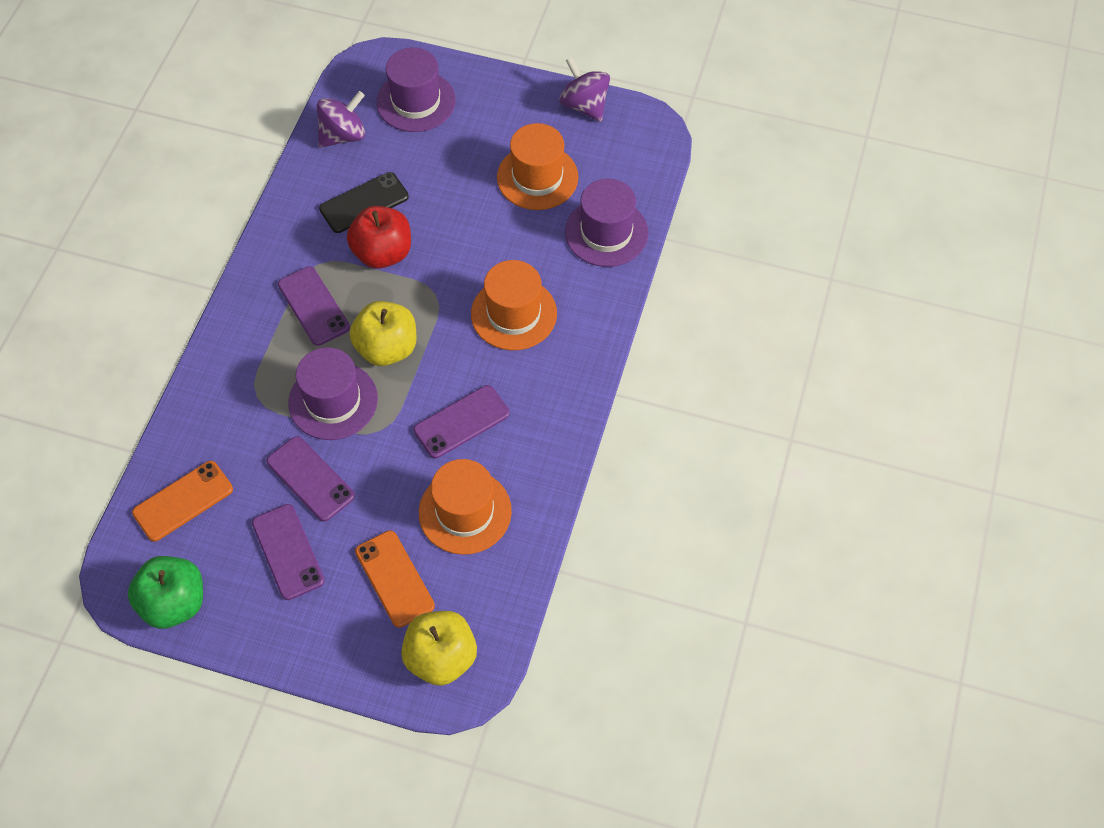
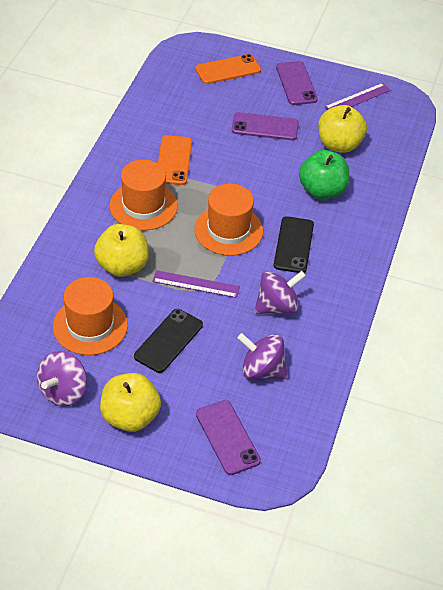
black phone: 1 -> 2
purple hat: 3 -> 0
purple phone: 4 -> 3
purple ruler: 0 -> 2
purple spinning top: 2 -> 3
red apple: 1 -> 0
yellow apple: 2 -> 3

